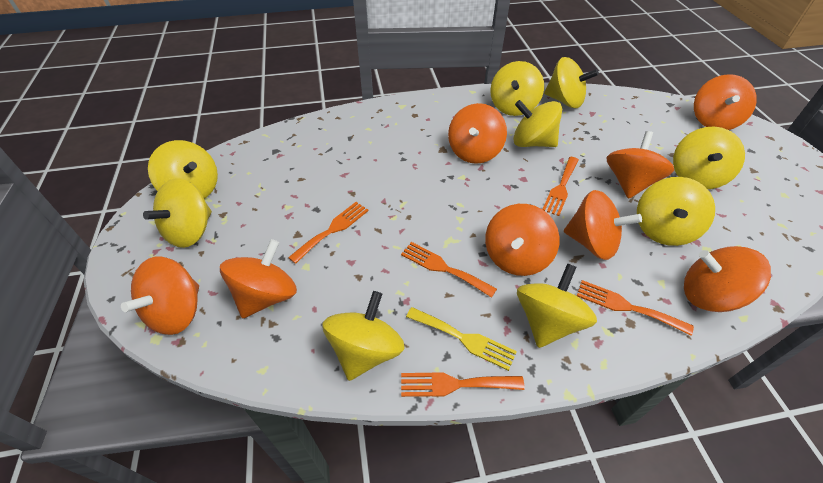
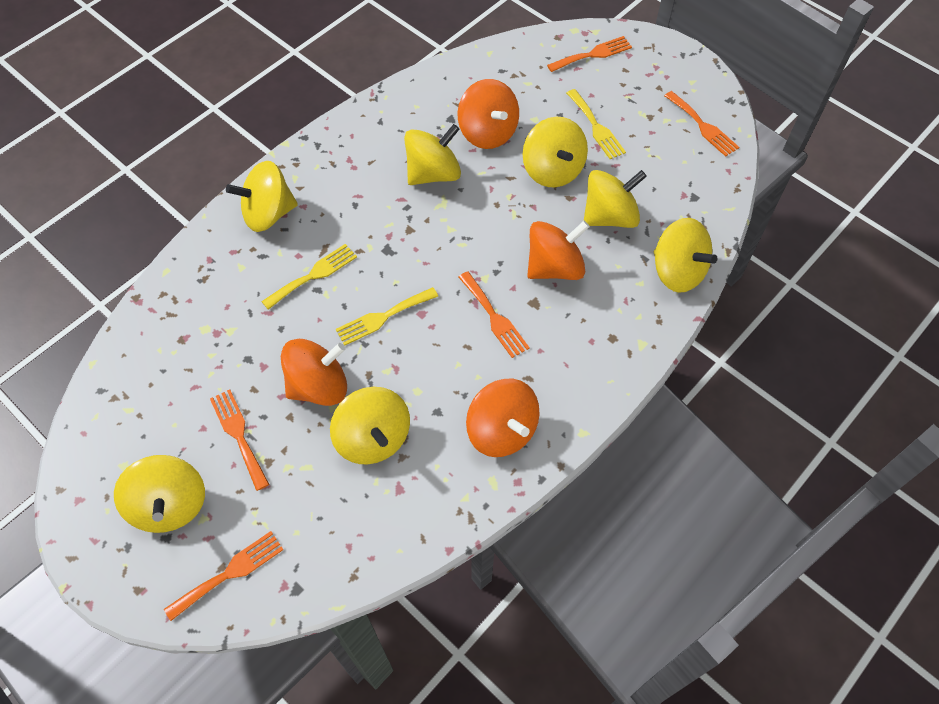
orange spinning top: 8 -> 4
yellow fork: 1 -> 3
yellow spinning top: 9 -> 7

